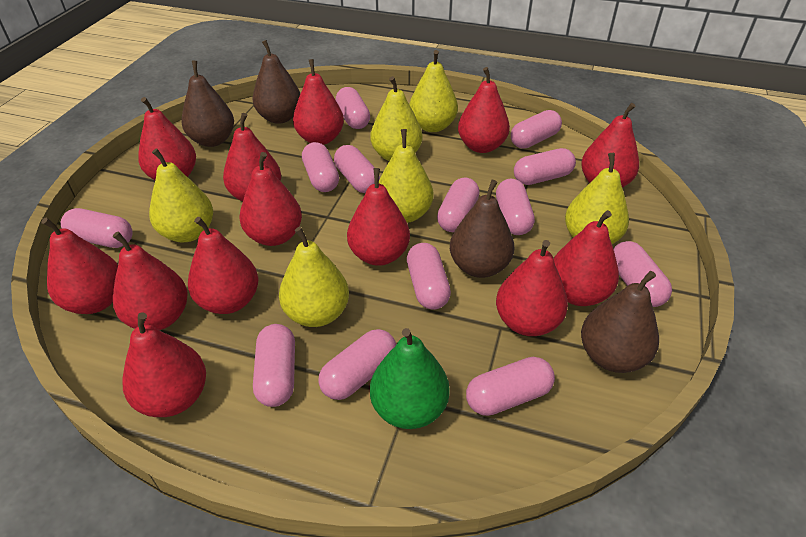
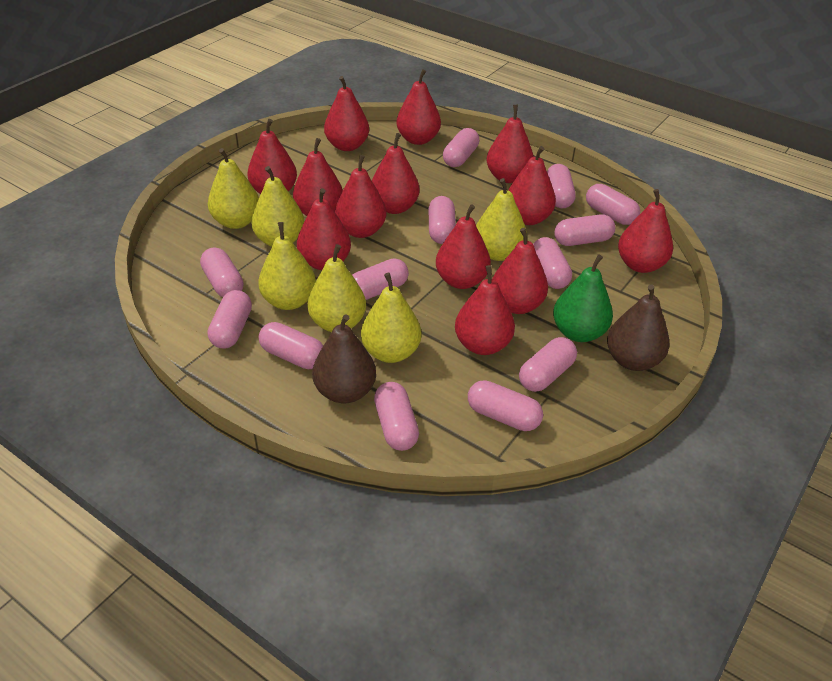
brown pear: 4 -> 2

